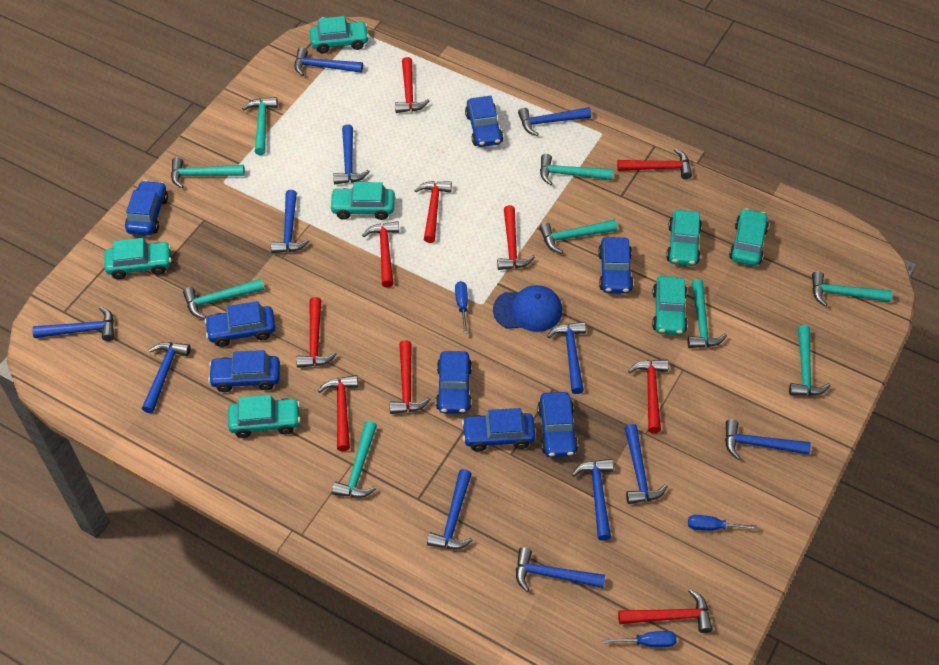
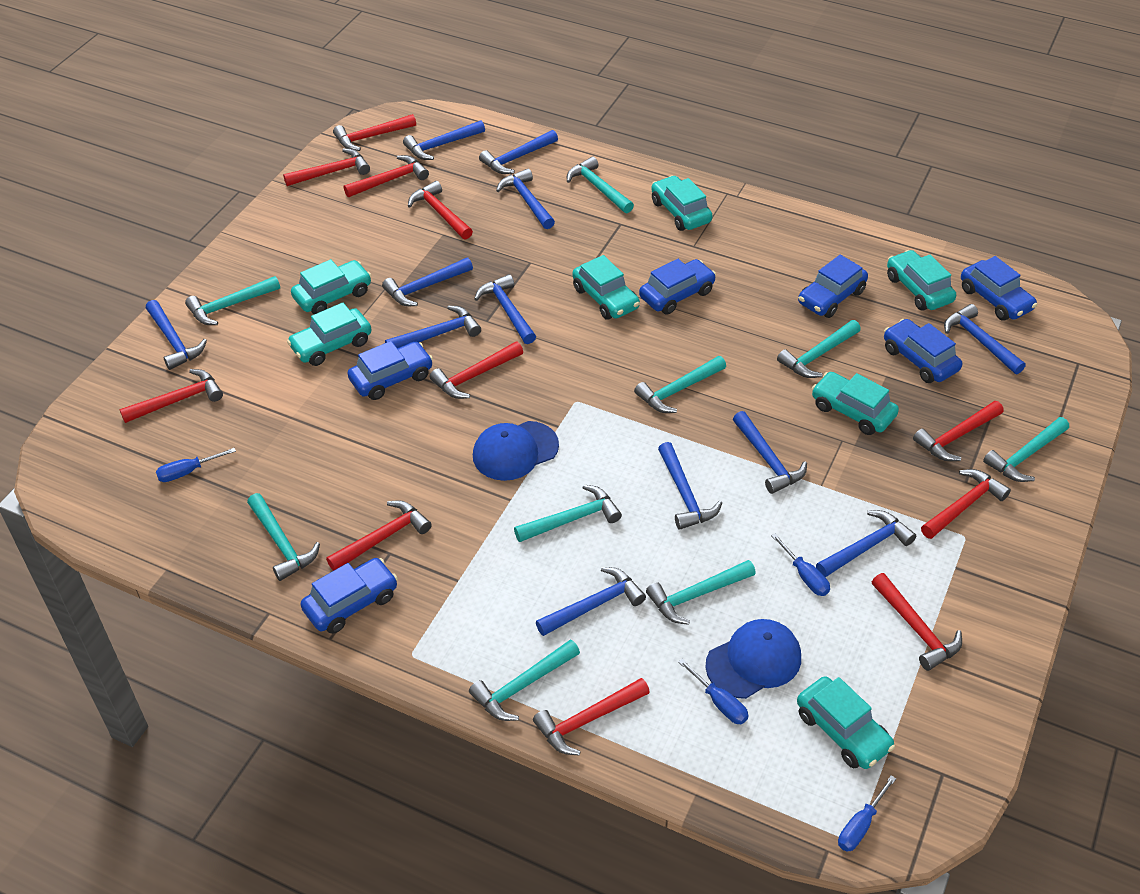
blue cap: 1 -> 2
blue car: 8 -> 6
blue screwdriver: 3 -> 4
red hammer: 10 -> 11

